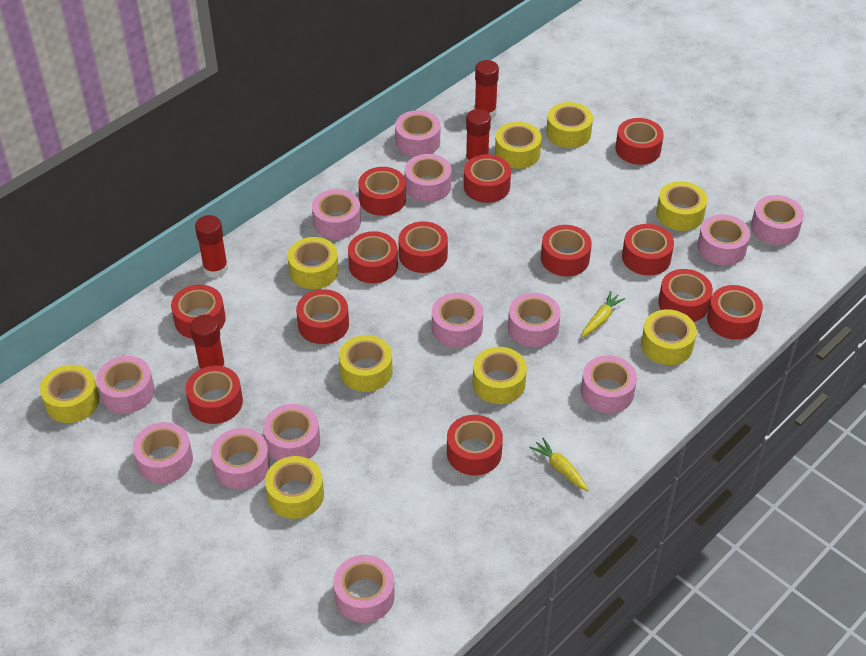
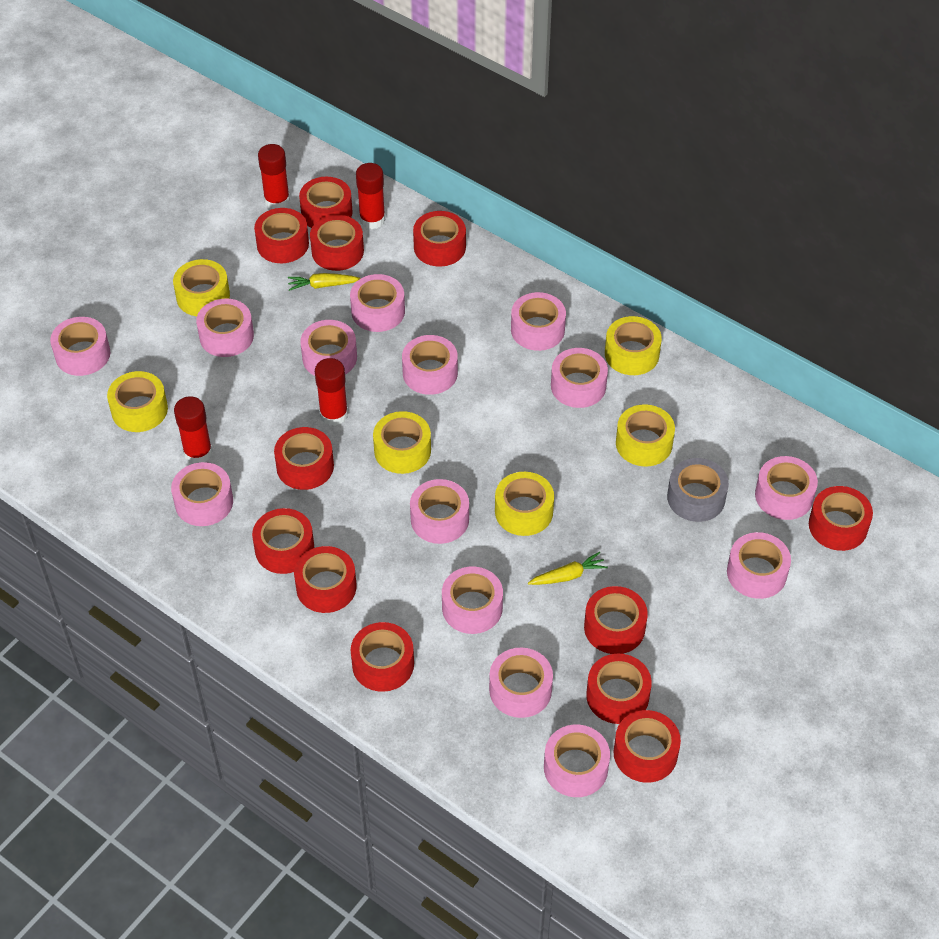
grey tape: 0 -> 1
pink tape: 13 -> 14
red tape: 13 -> 12
yellow tape: 9 -> 6

